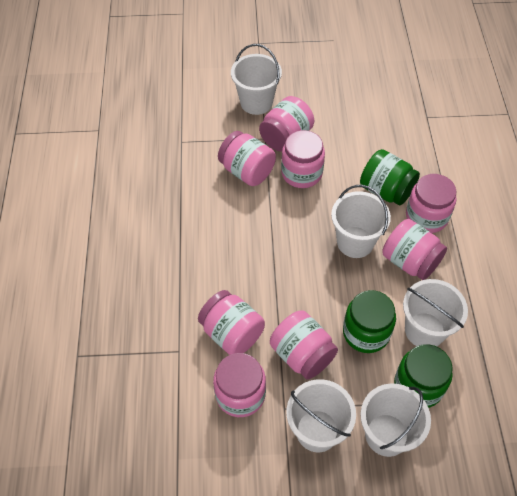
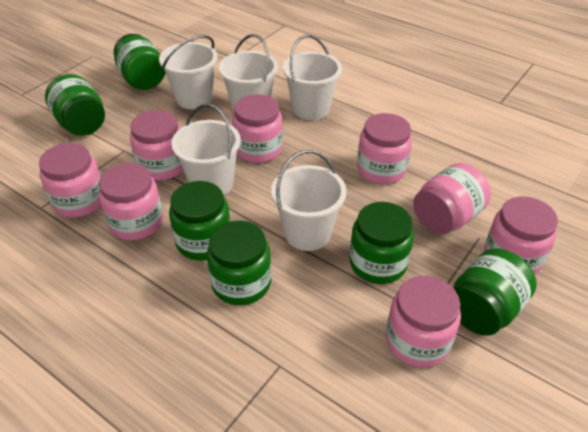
green jar: 3 -> 6

